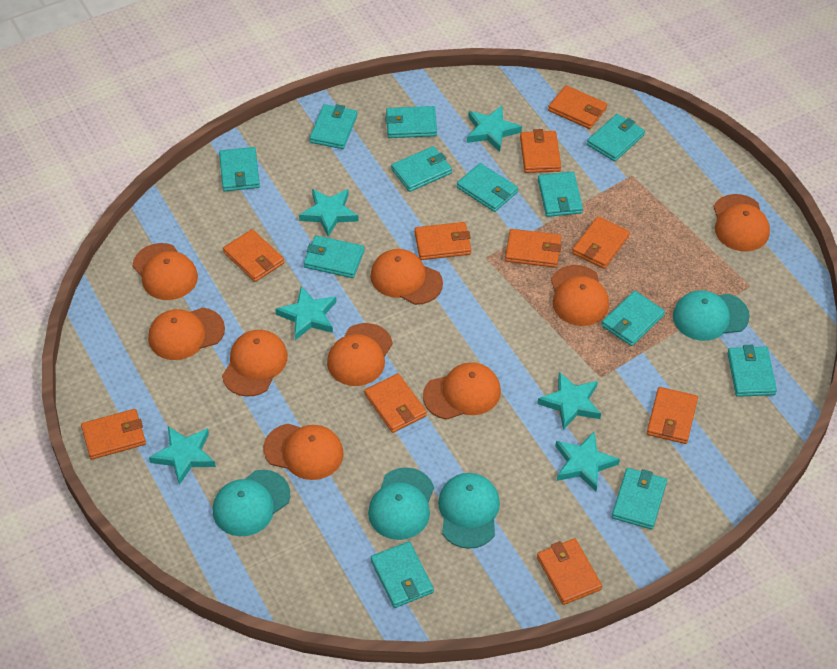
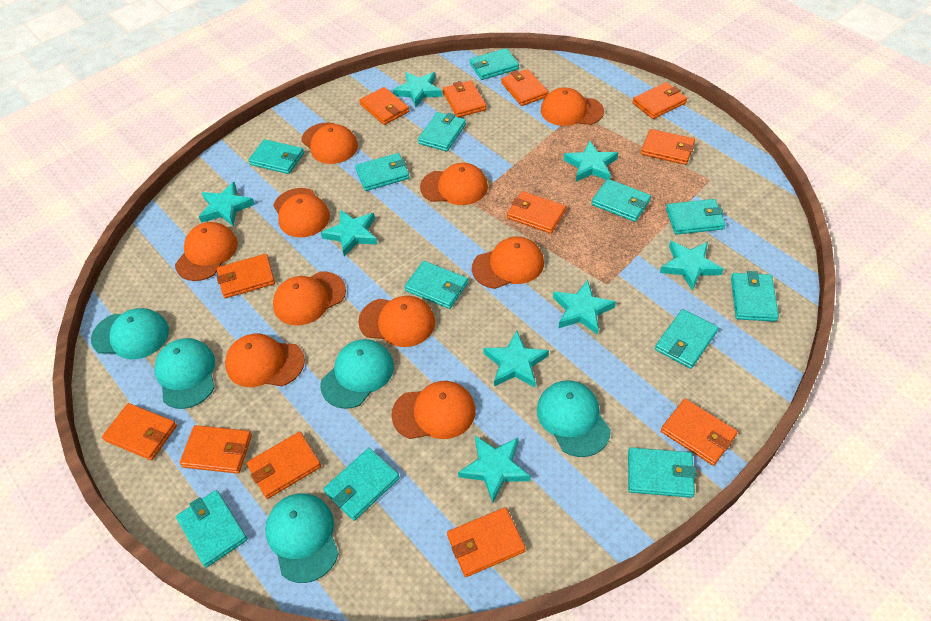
orange cap: 9 -> 10
orange wallet: 10 -> 12
turquoise cap: 4 -> 5
turquoise star: 6 -> 8

